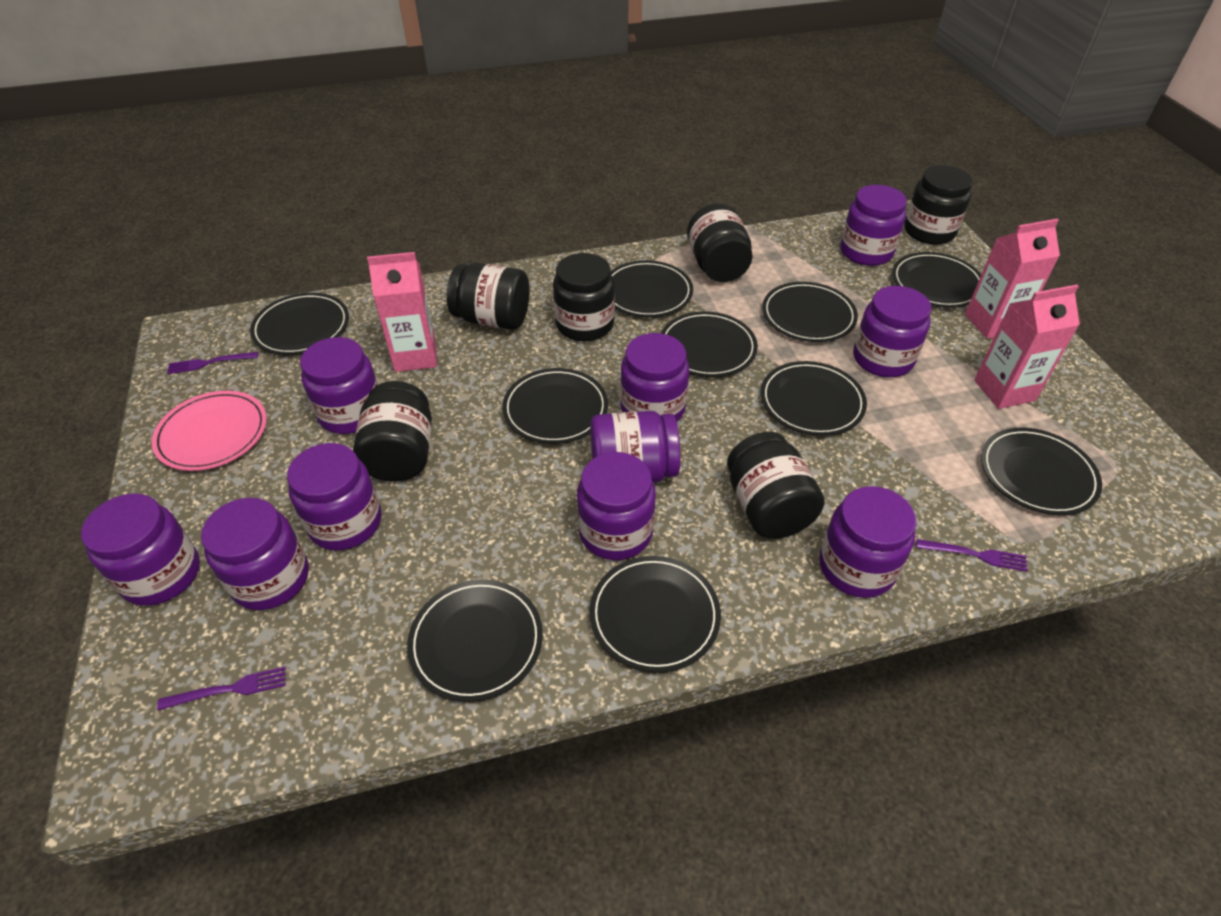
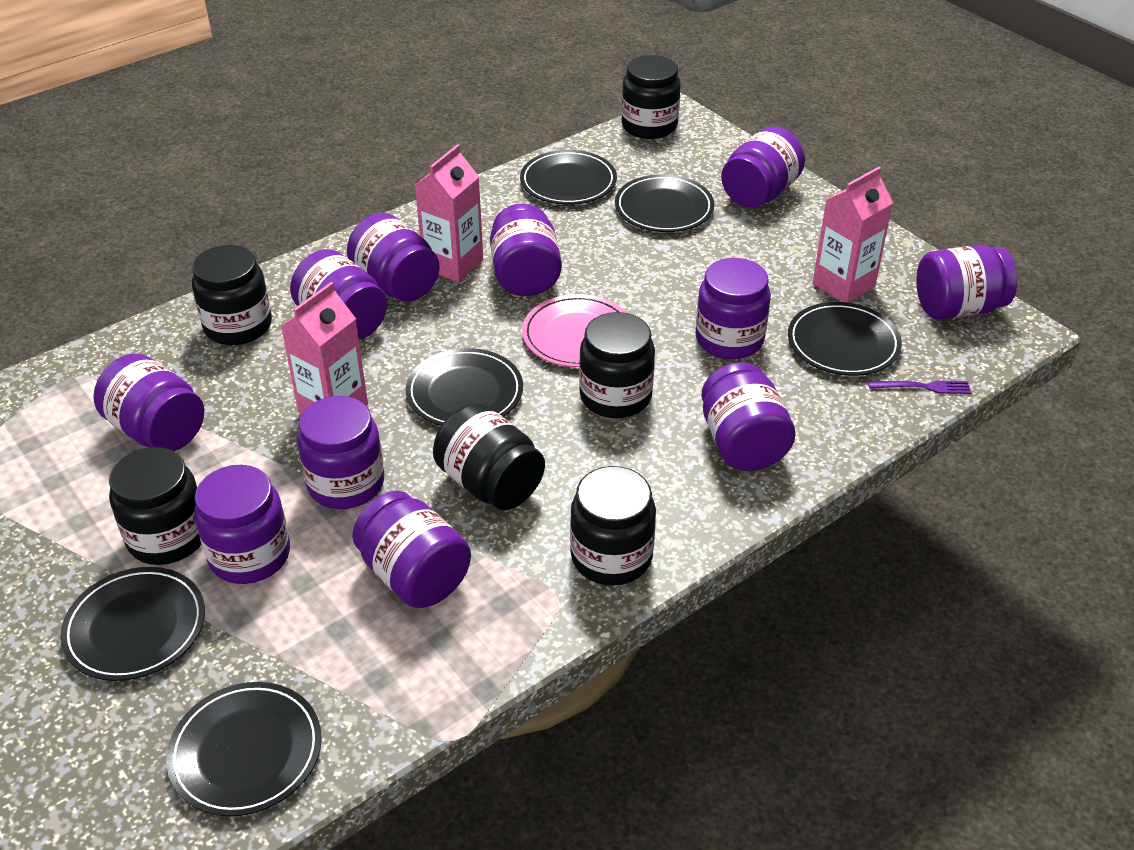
black plate: 10 -> 6
purple fork: 3 -> 1
purple jar: 10 -> 11

